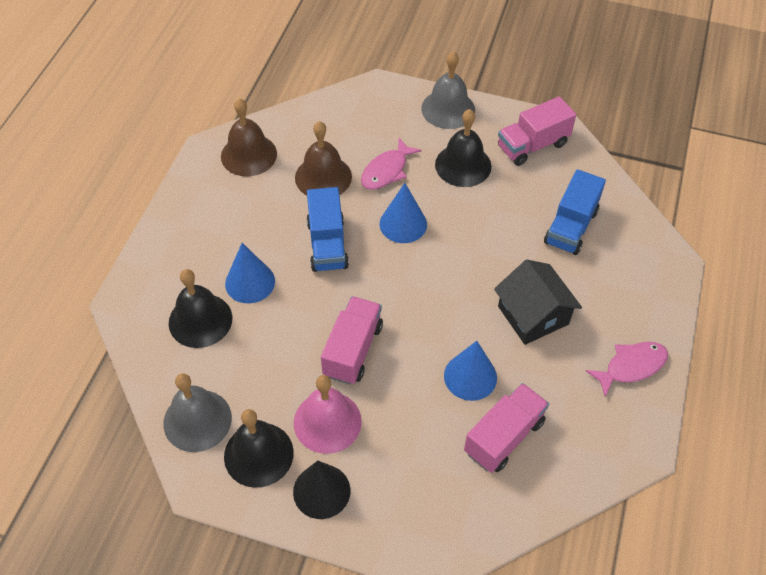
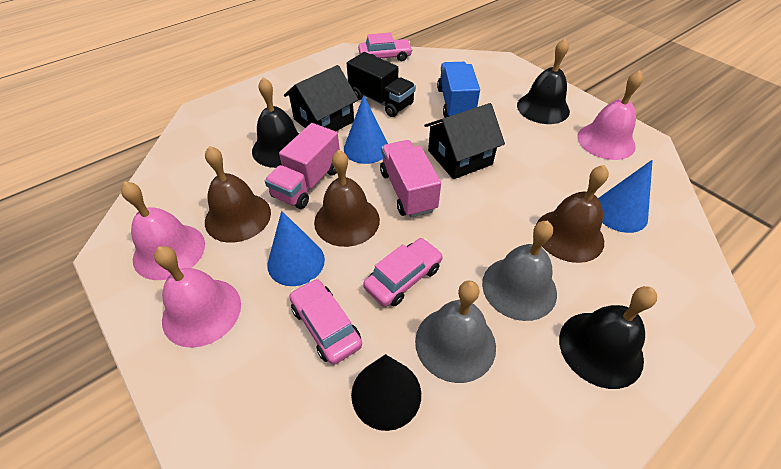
black house: 1 -> 2
black truck: 0 -> 1
blue truck: 2 -> 1
brown bell: 2 -> 3
pink bell: 1 -> 3
pink car: 0 -> 3
pink fish: 2 -> 0
pink truck: 3 -> 2

